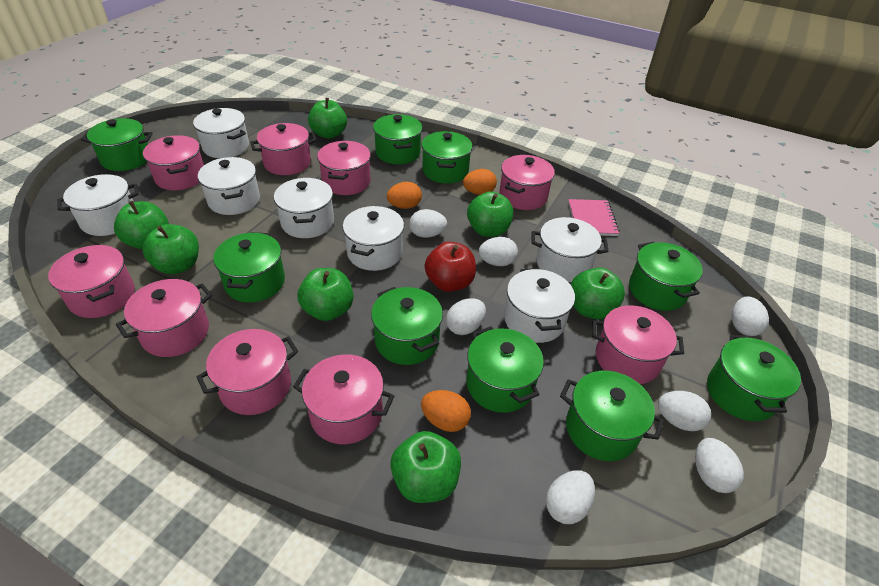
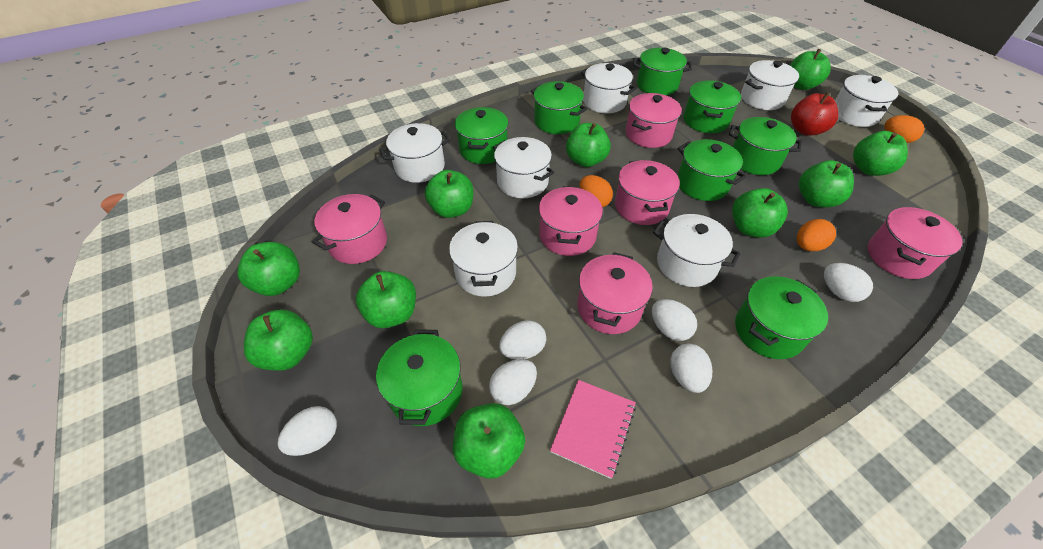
green apple: 7 -> 10
green pot: 9 -> 8
pink pot: 9 -> 6
white egg: 7 -> 6

